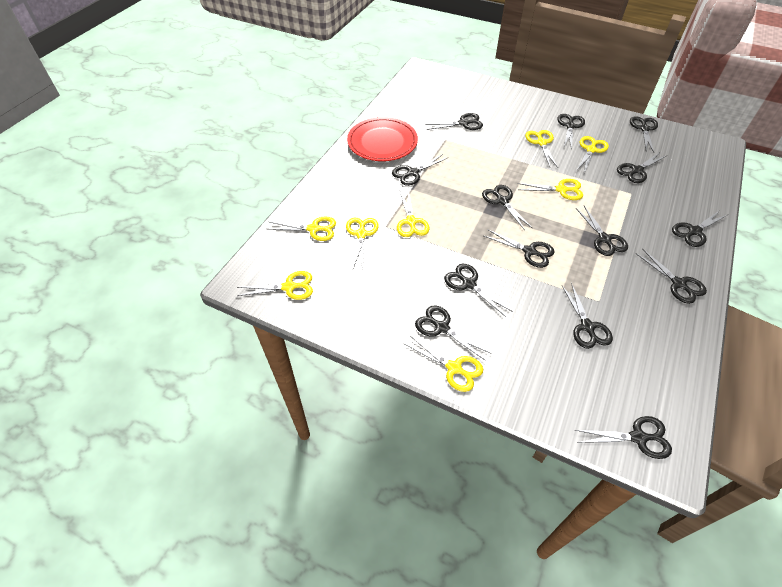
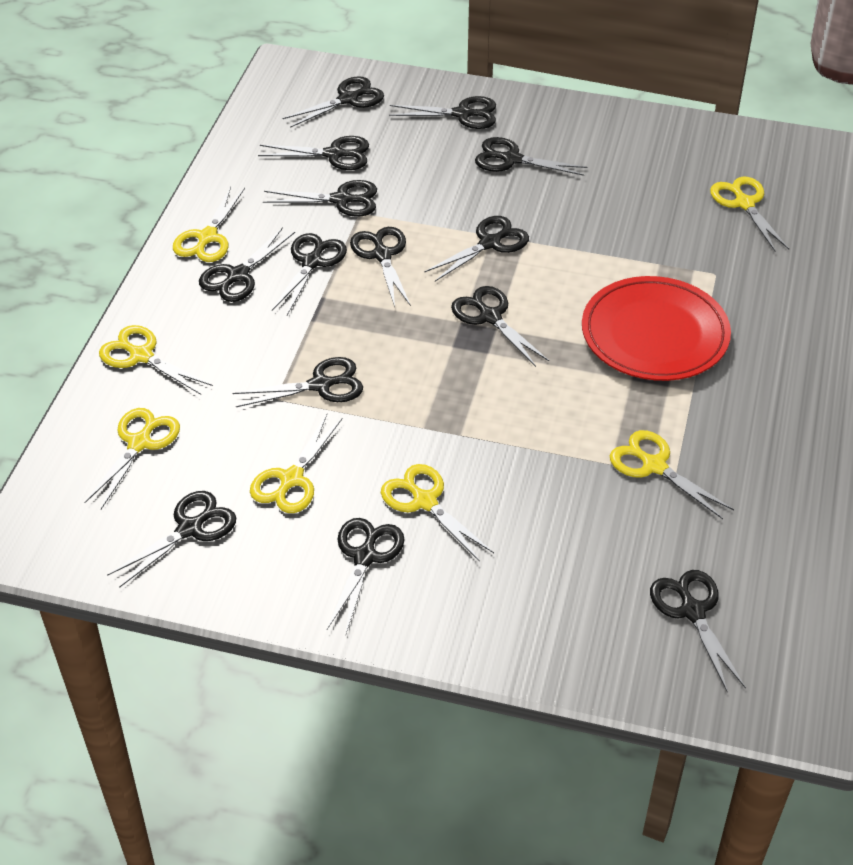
yellow scissors: 8 -> 7

